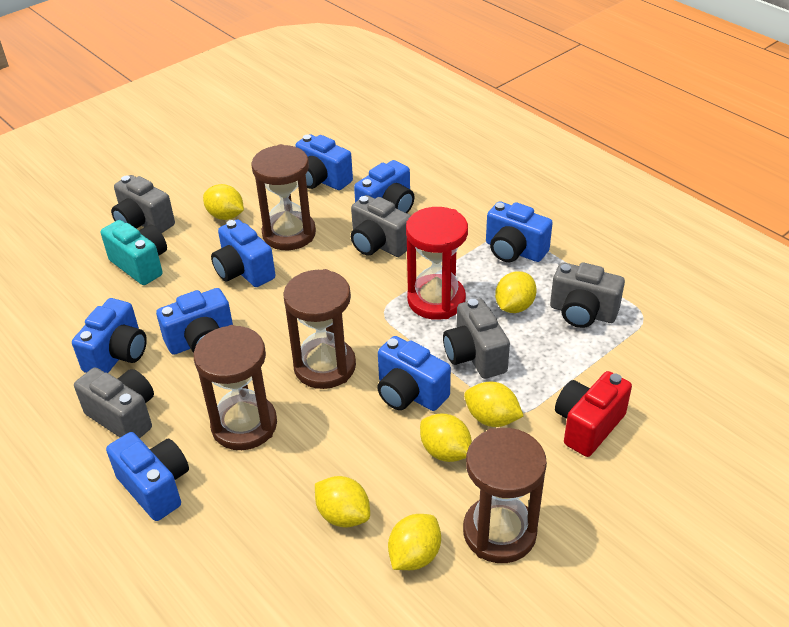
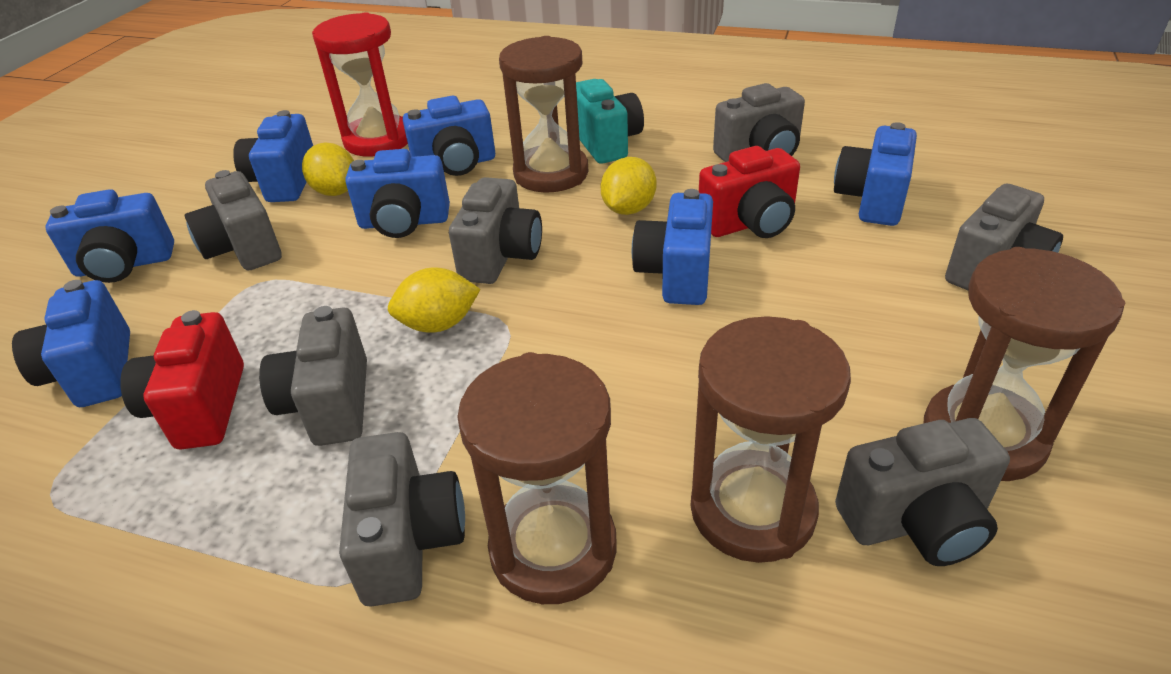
blue camera: 8 -> 7
grey camera: 5 -> 7
red camera: 1 -> 2
yellow lemon: 6 -> 3

